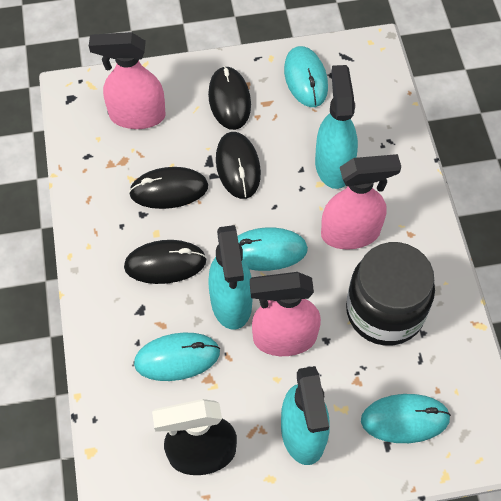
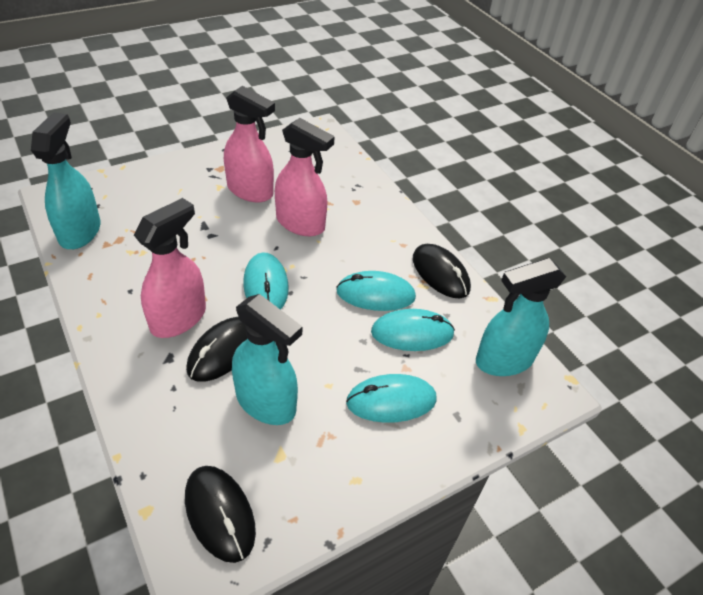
black jar: 1 -> 0
black mouse: 4 -> 3
black spray bottle: 1 -> 0

